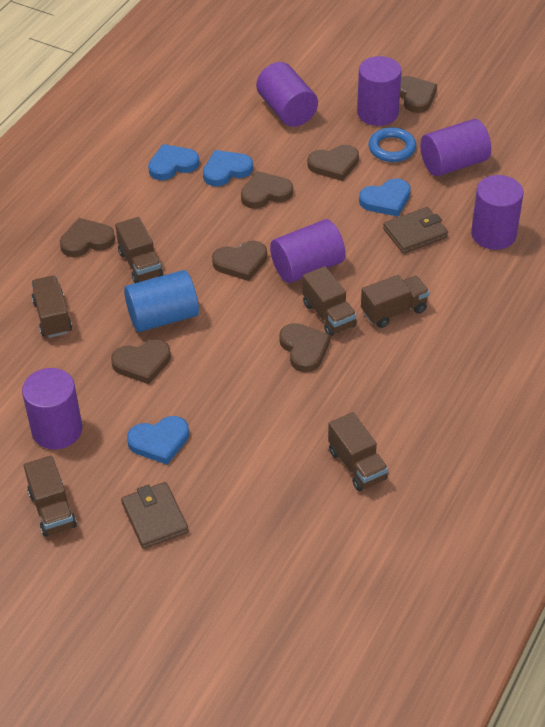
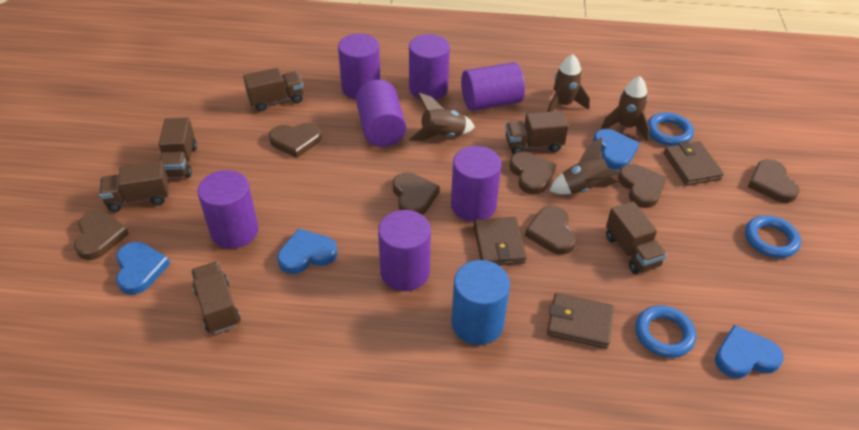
blue ring: 1 -> 3
brown rocket: 0 -> 4
brown wallet: 2 -> 3
purple cylinder: 6 -> 7

